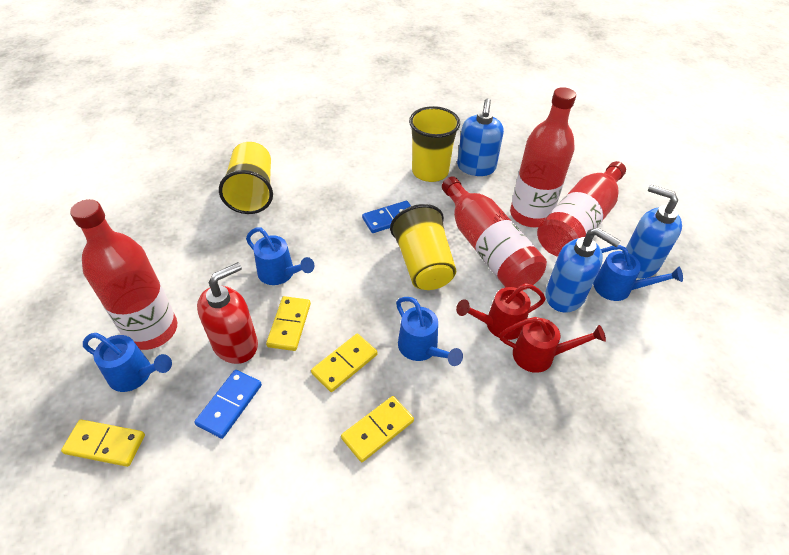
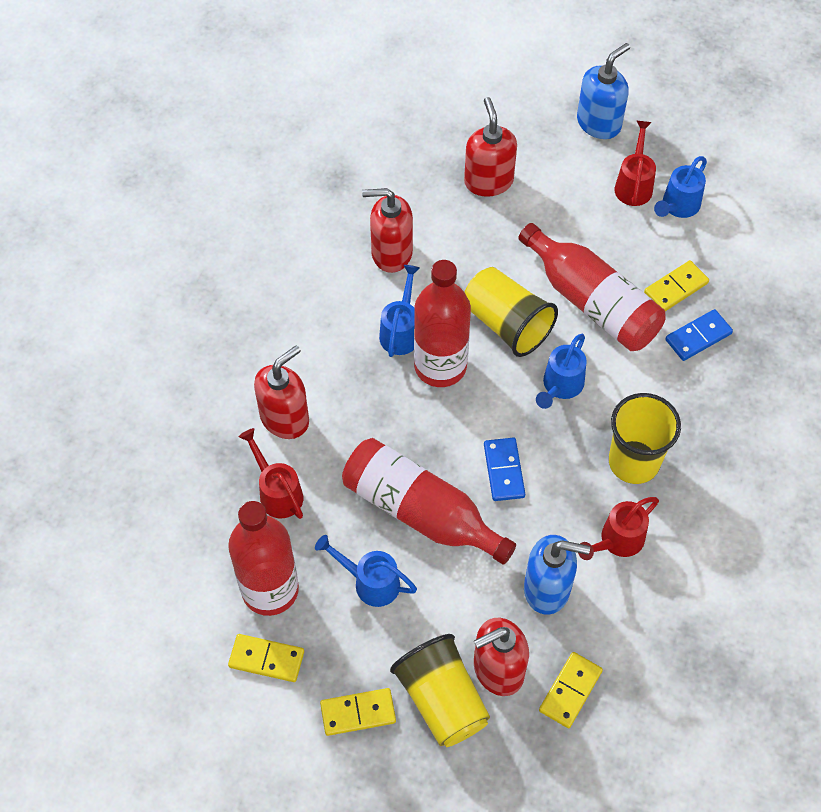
blue soap dispenser: 3 -> 2
red soap dispenser: 1 -> 4
red watering can: 2 -> 3

